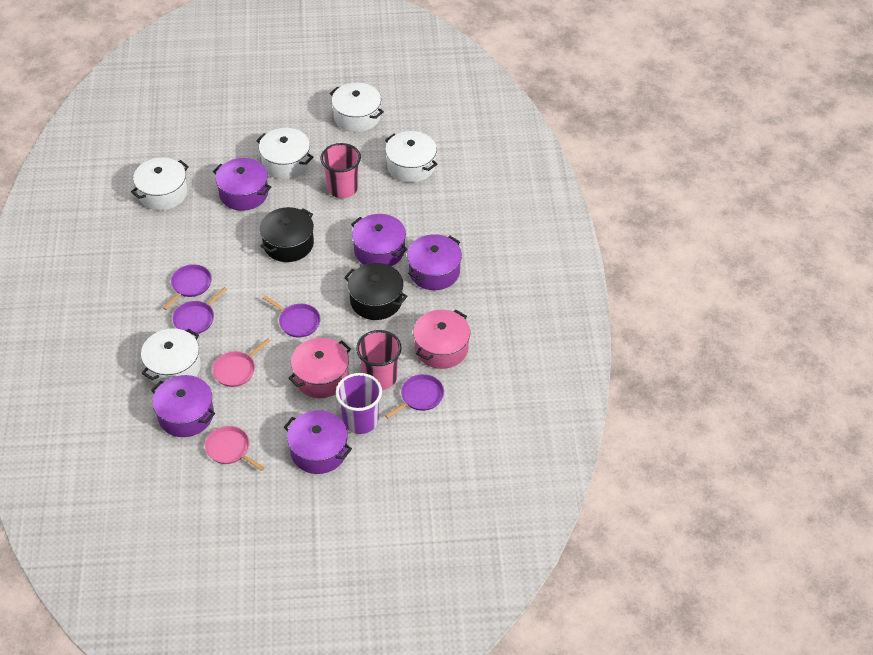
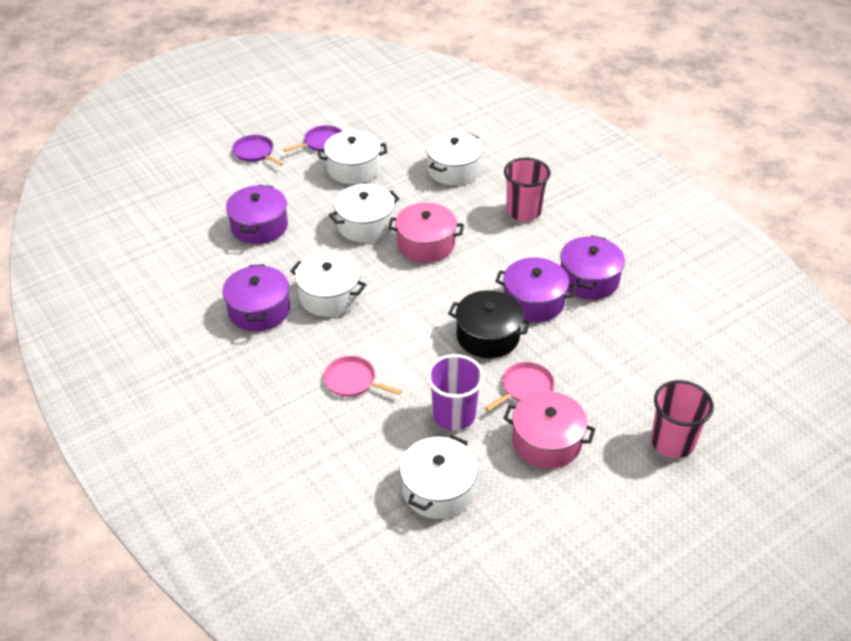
black pot: 2 -> 1
purple pan: 4 -> 2
purple pot: 5 -> 4

